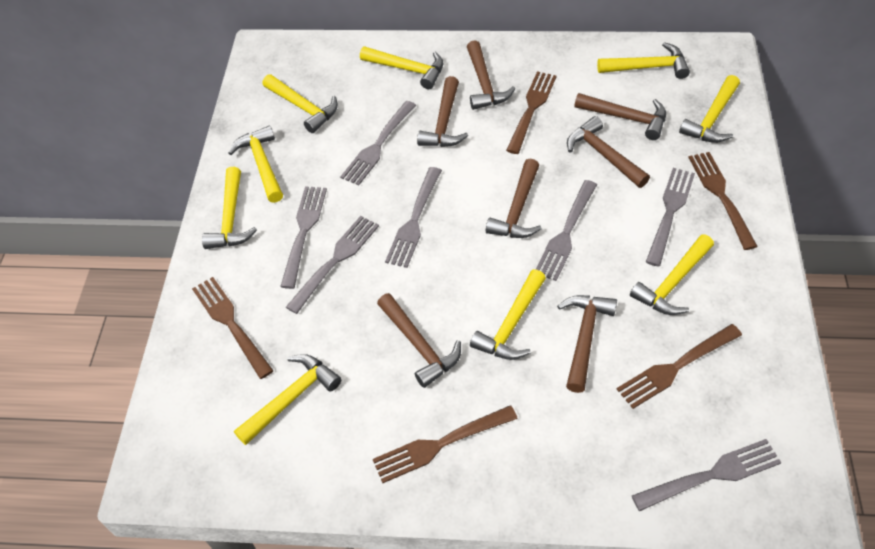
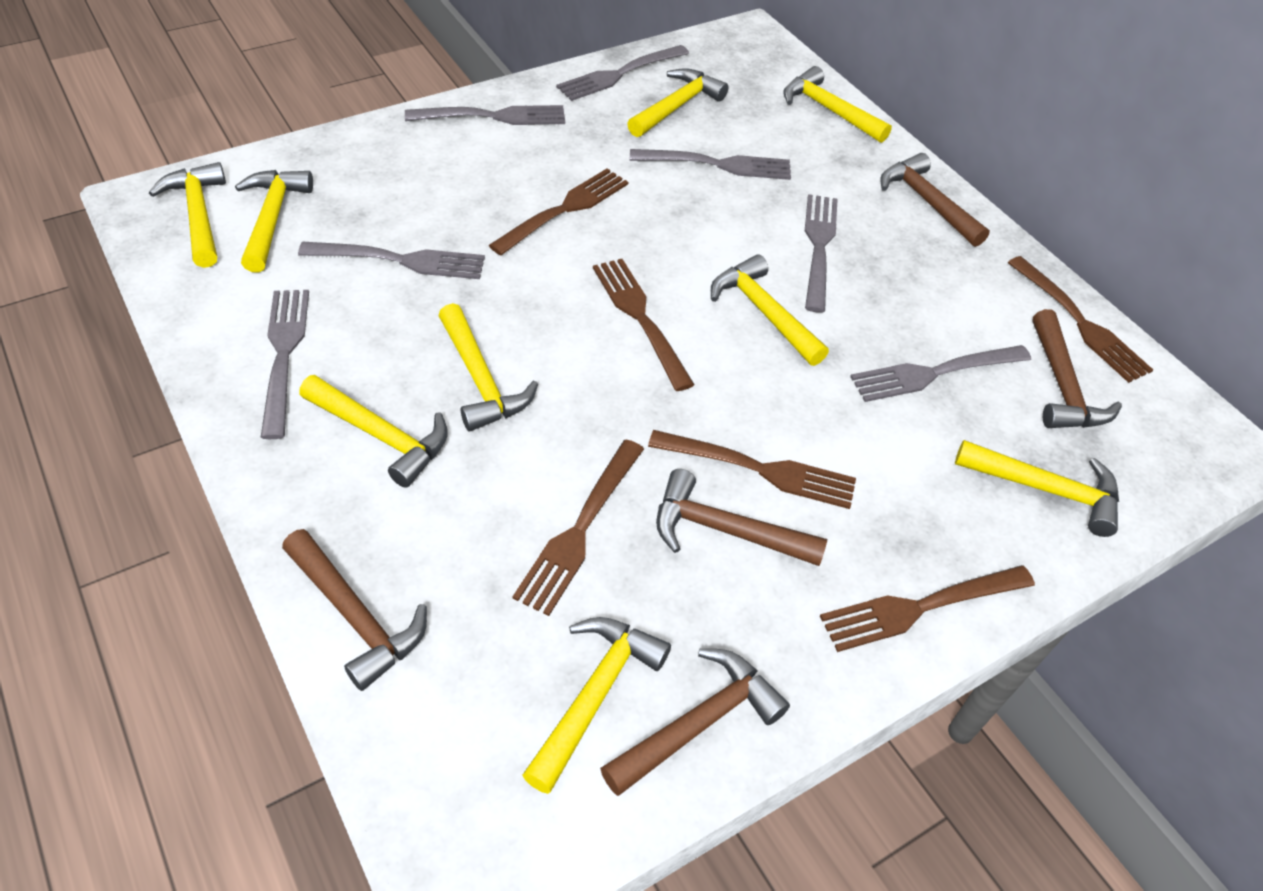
brown fork: 5 -> 6
brown hammer: 7 -> 5

